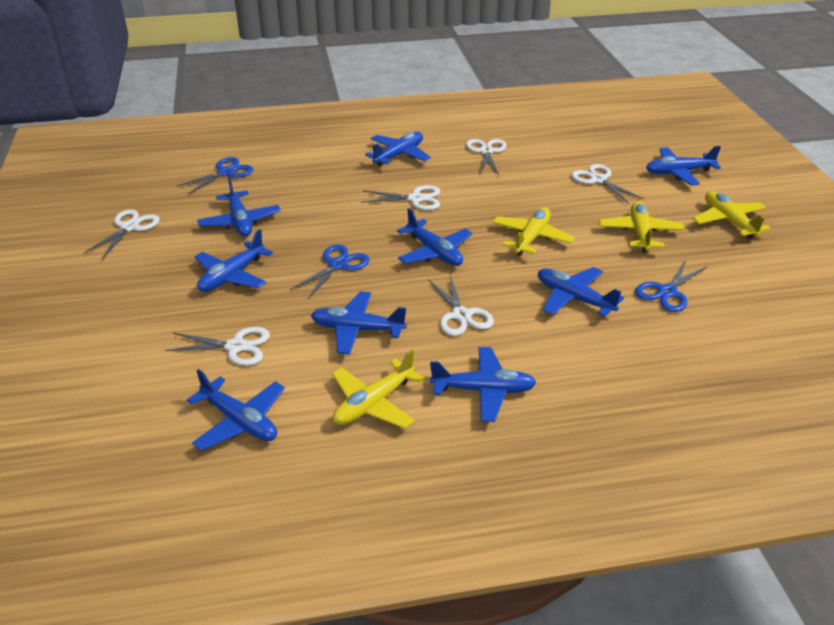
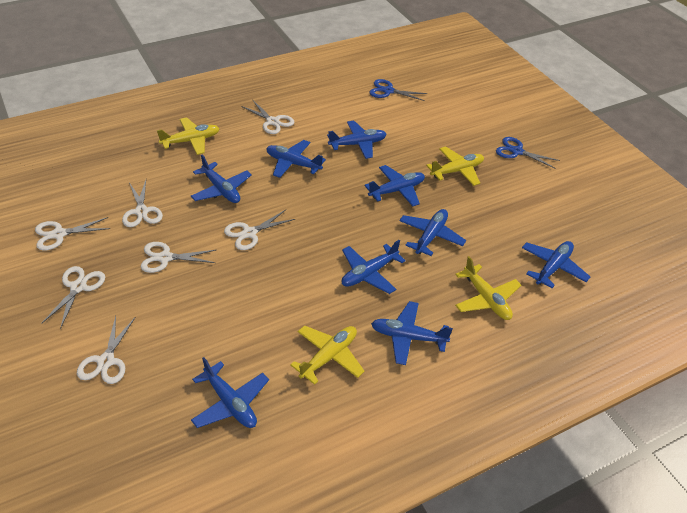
blue scissors: 3 -> 2
white scissors: 6 -> 7

